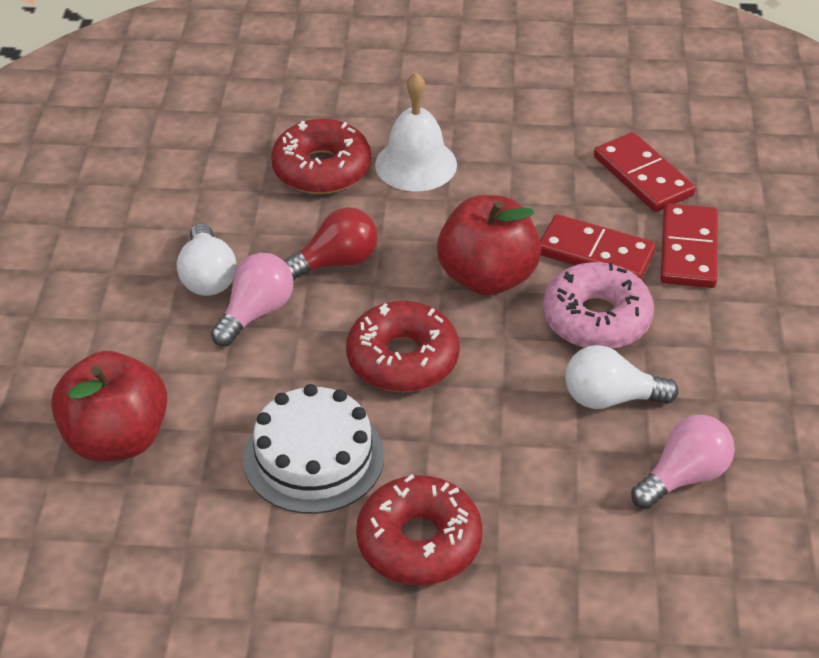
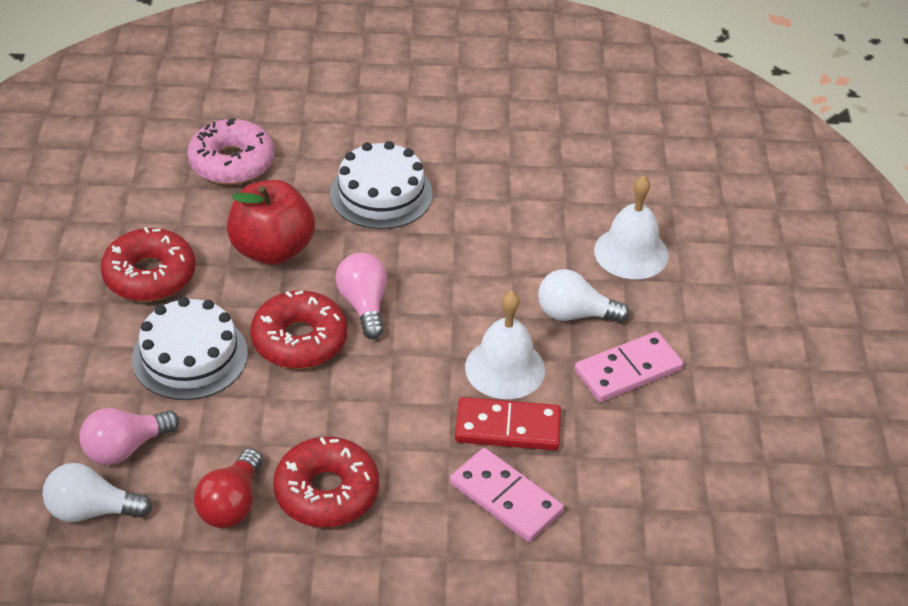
pink domino: 0 -> 2
red apple: 2 -> 1
red domino: 3 -> 1
white bell: 1 -> 2
white cake: 1 -> 2

